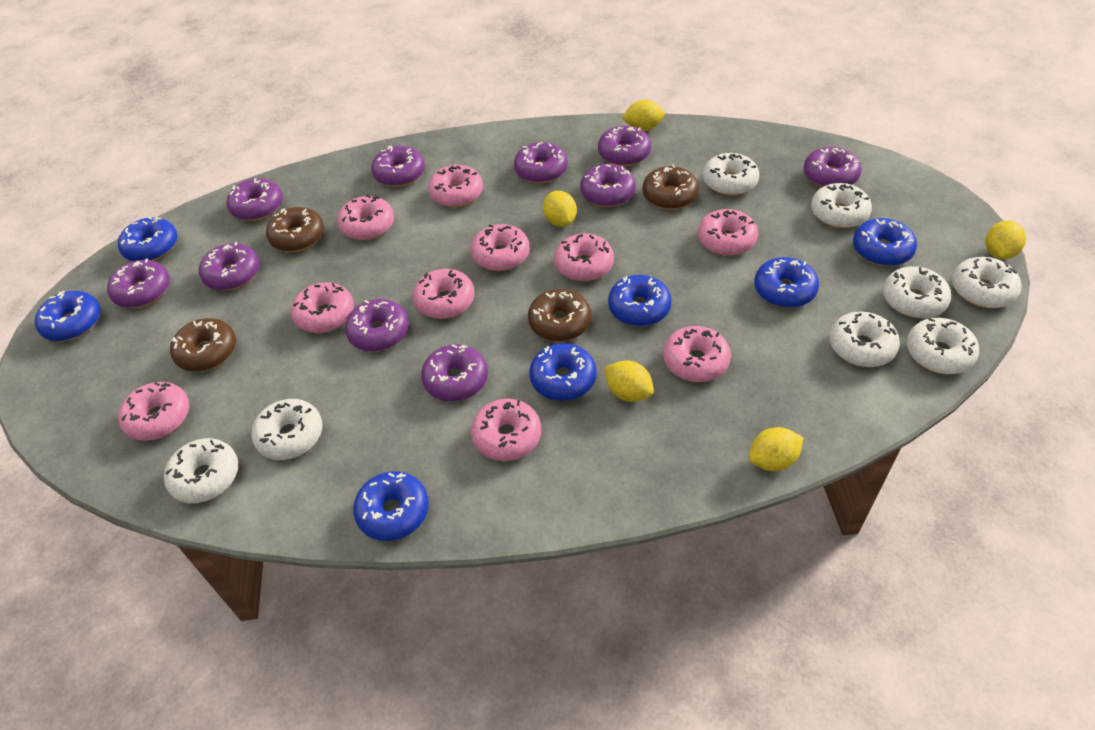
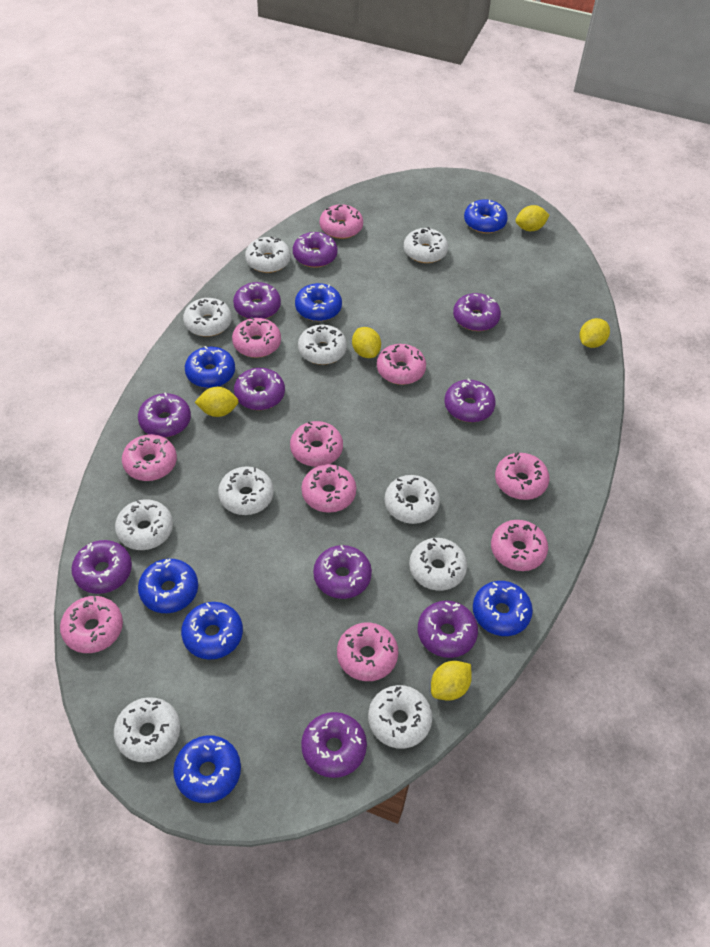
brown donut: 4 -> 0
white donut: 8 -> 10

